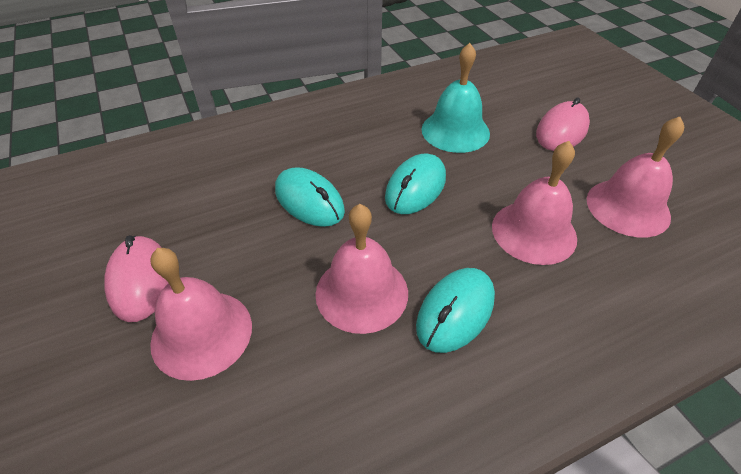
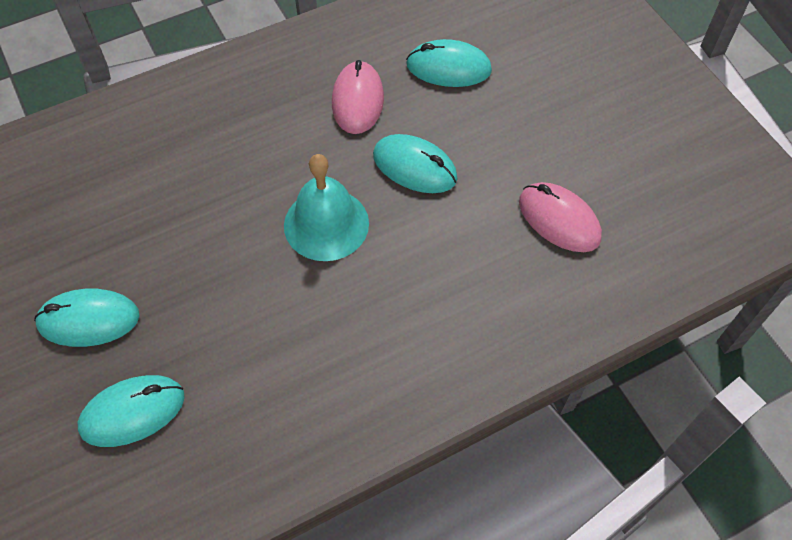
pink bell: 4 -> 0
turquoise mouse: 3 -> 4

